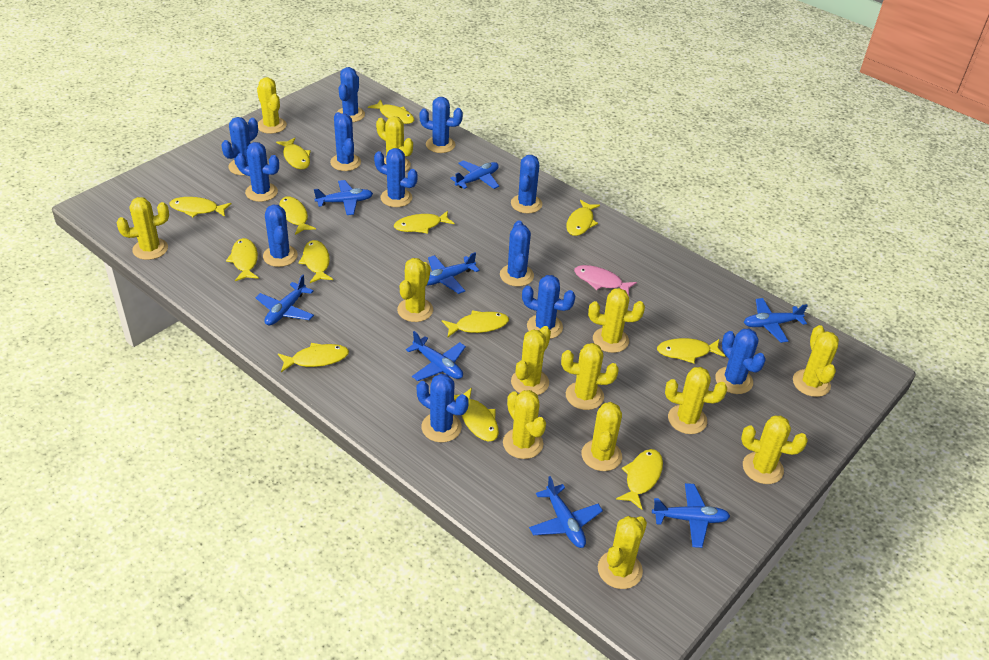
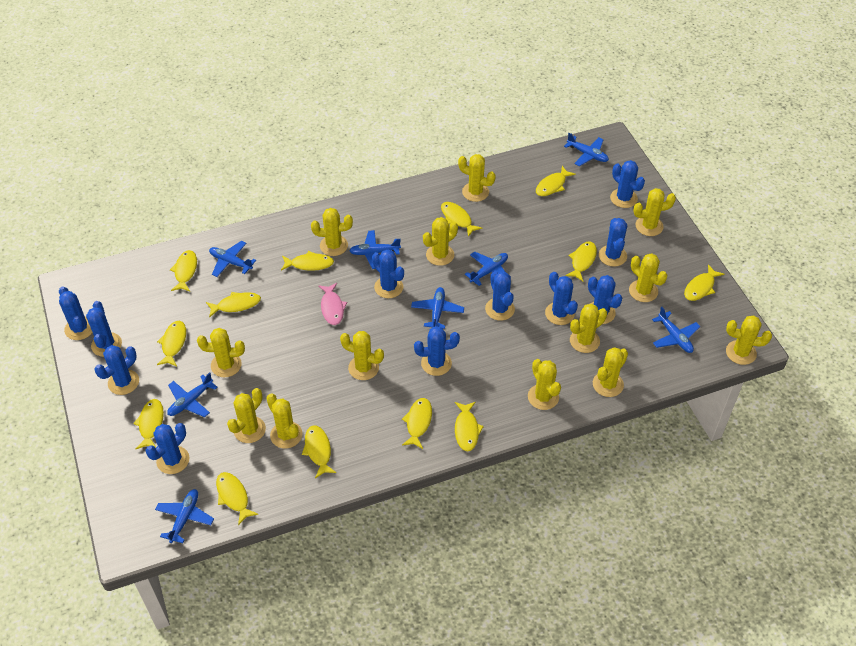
blue cactus: 12 -> 11

